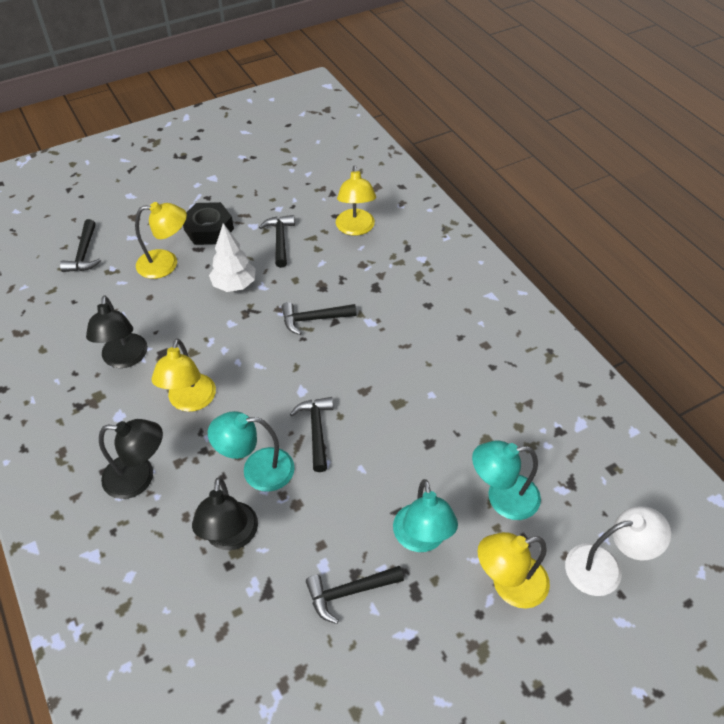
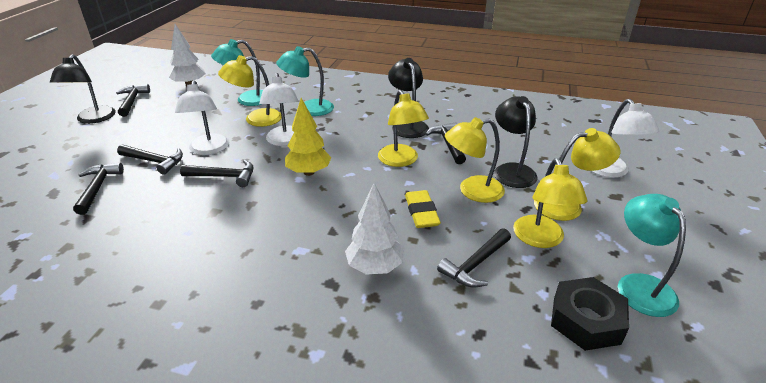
black hammer: 5 -> 6
white lamp: 1 -> 3
white tree: 1 -> 2
yellow eraser: 0 -> 1
yellow lamp: 4 -> 5
yellow tree: 0 -> 1

